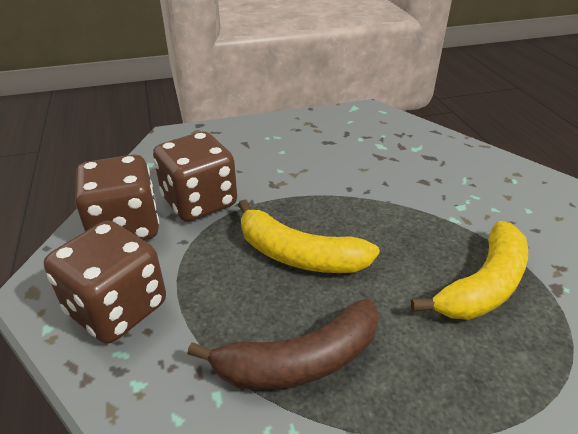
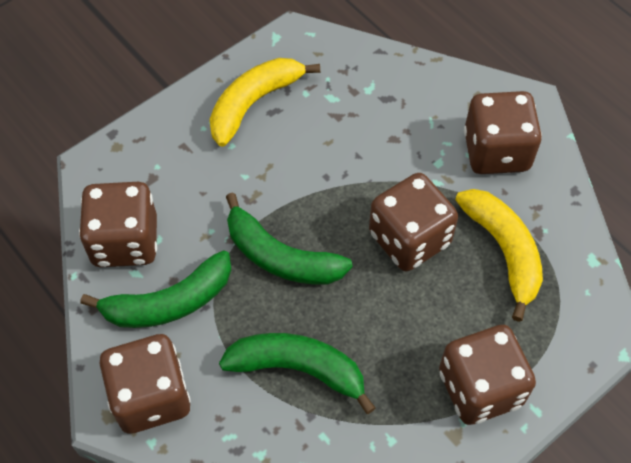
brown banana: 1 -> 0
brown dice: 3 -> 5
green banana: 0 -> 3

